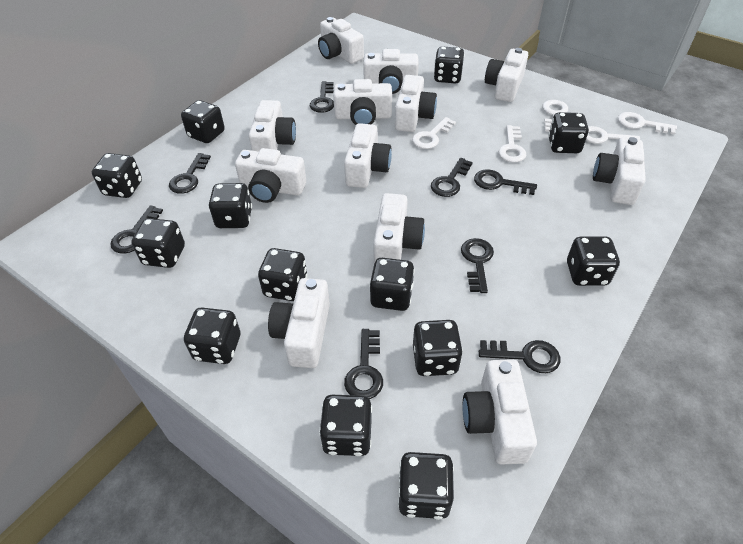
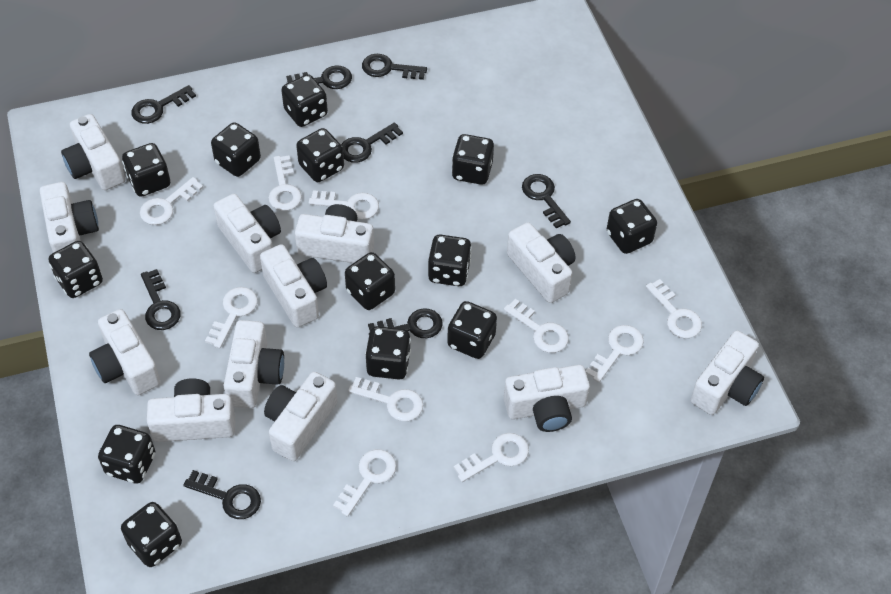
white key: 5 -> 10

